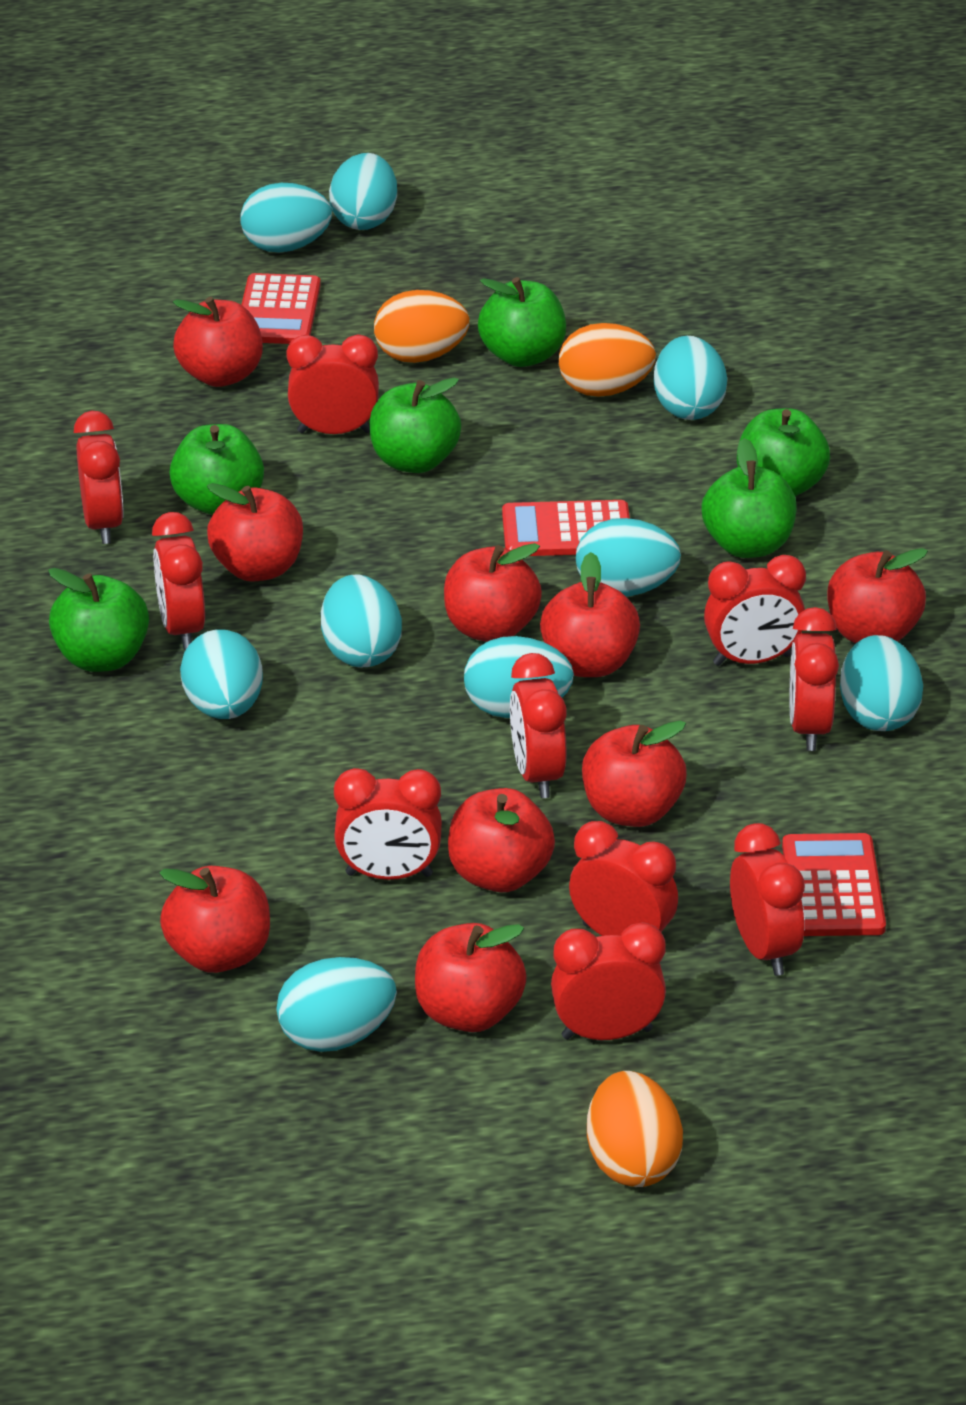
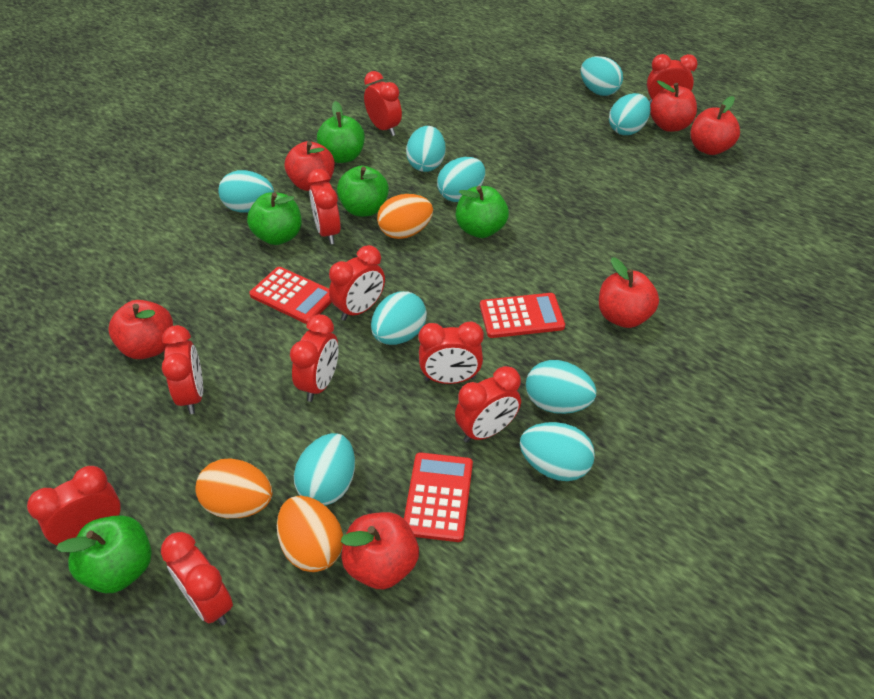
green apple: 6 -> 5
red apple: 9 -> 6

